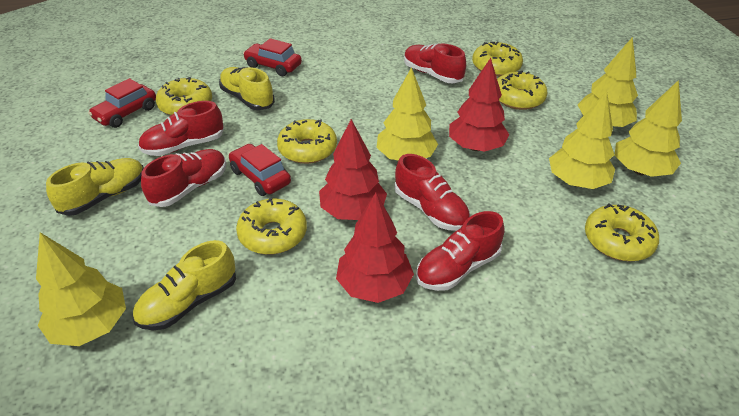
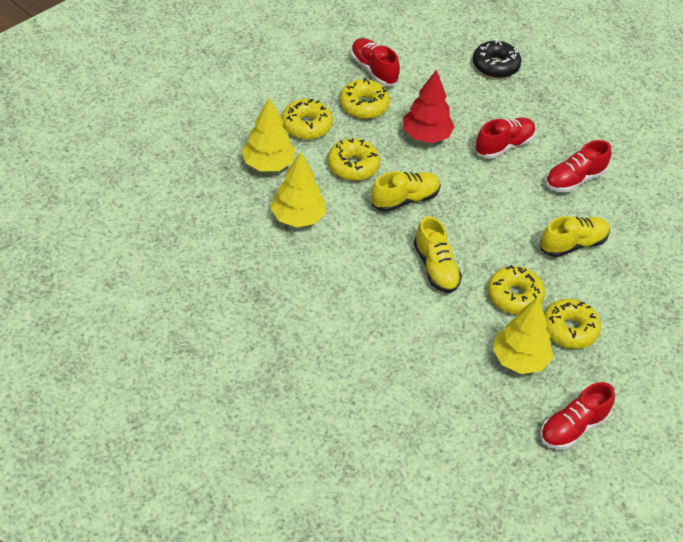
black donut: 0 -> 1
red car: 3 -> 0
red shoe: 5 -> 4
red tree: 3 -> 1
yellow donut: 6 -> 5
yellow tree: 5 -> 3

